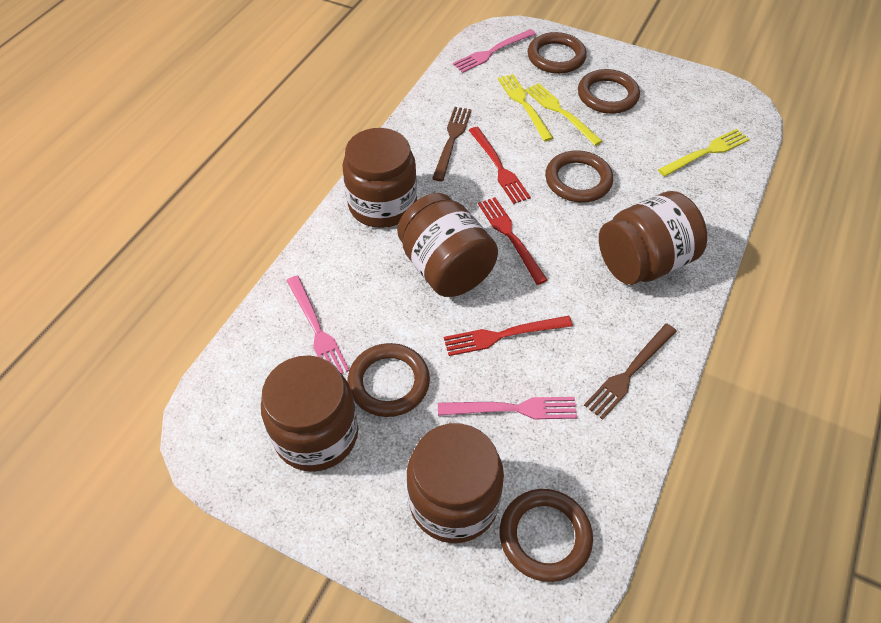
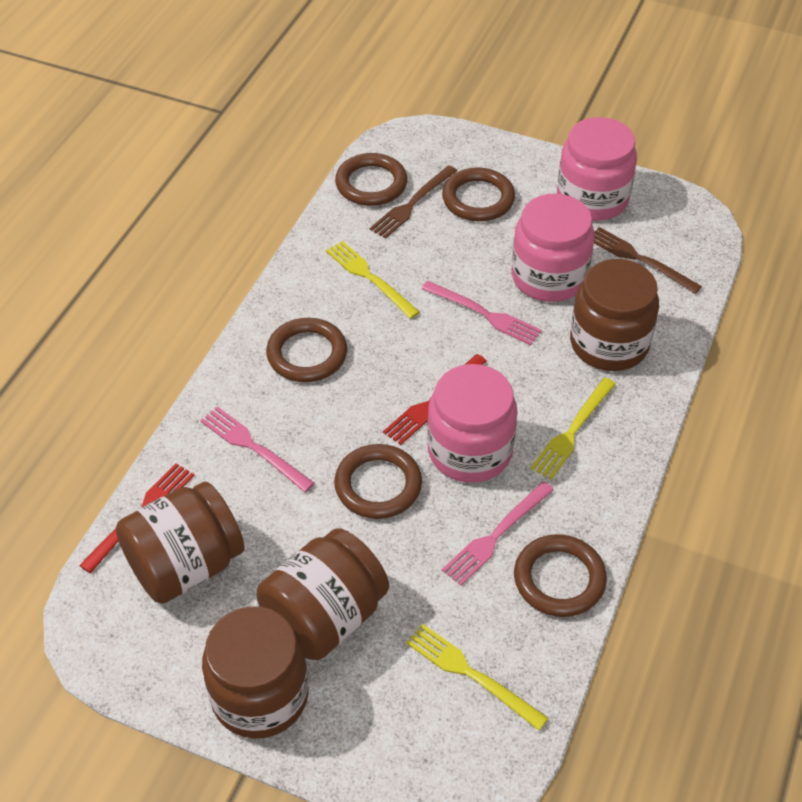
brown jar: 5 -> 4
pink jar: 0 -> 3
red fork: 3 -> 2

